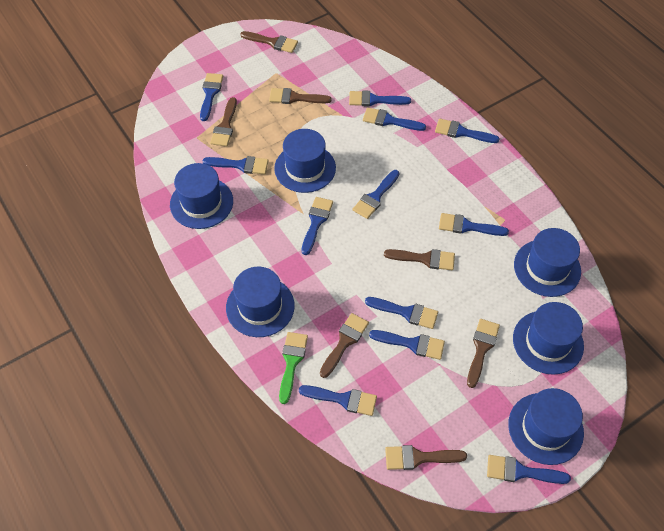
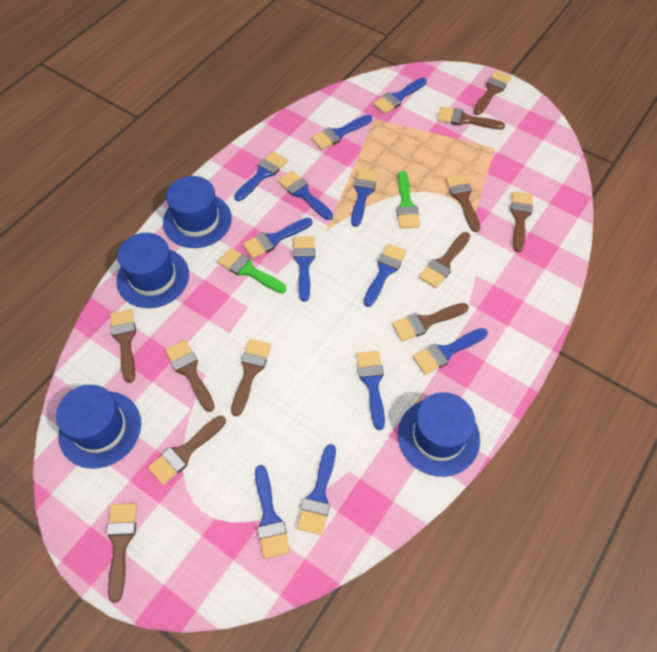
blue hat: 6 -> 4
brown brush: 7 -> 11
green brush: 1 -> 2

